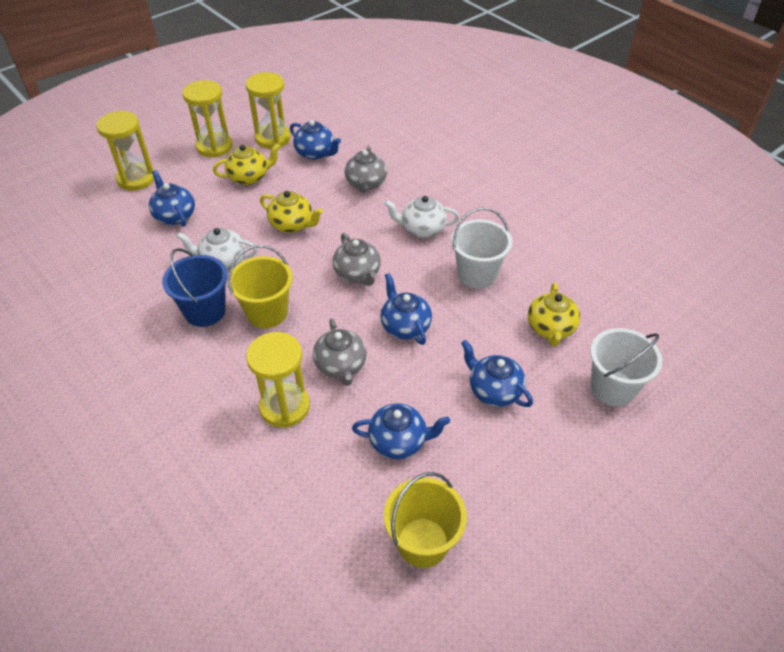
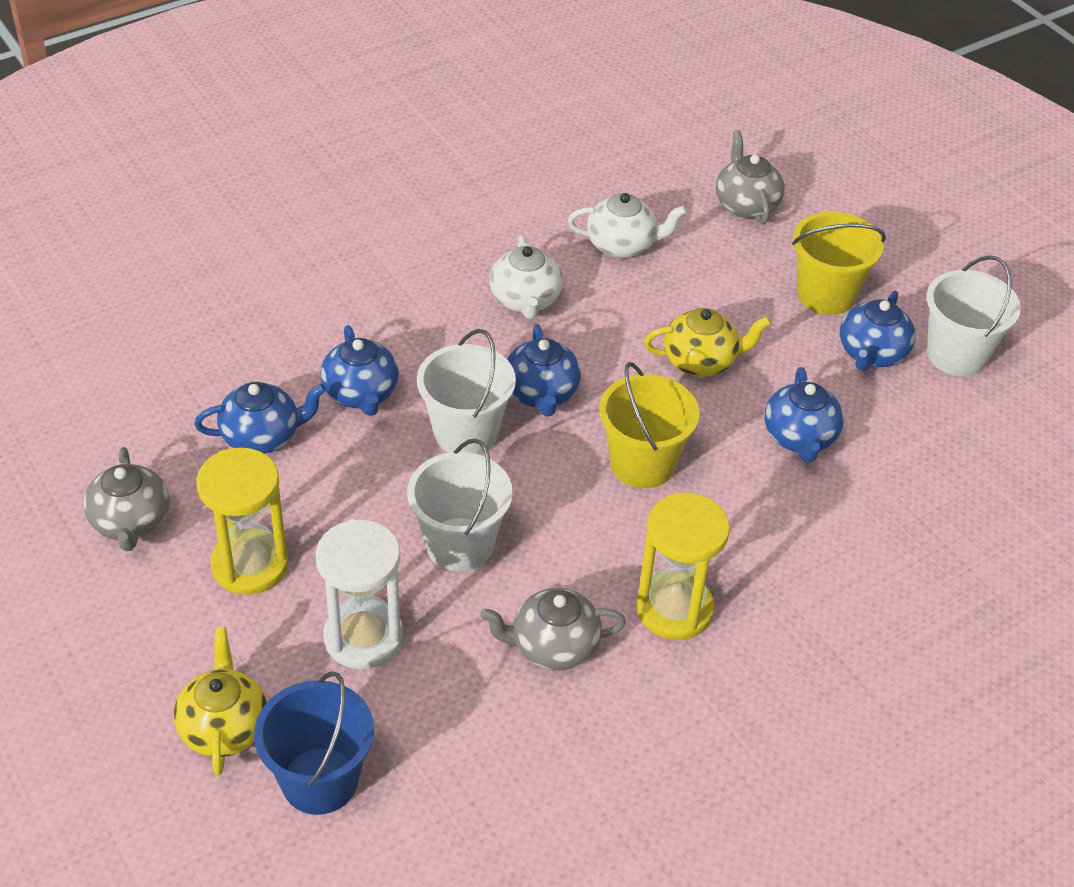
white bucket: 2 -> 3
white hourglass: 0 -> 1
yellow hourglass: 4 -> 2
yellow teapot: 3 -> 2

